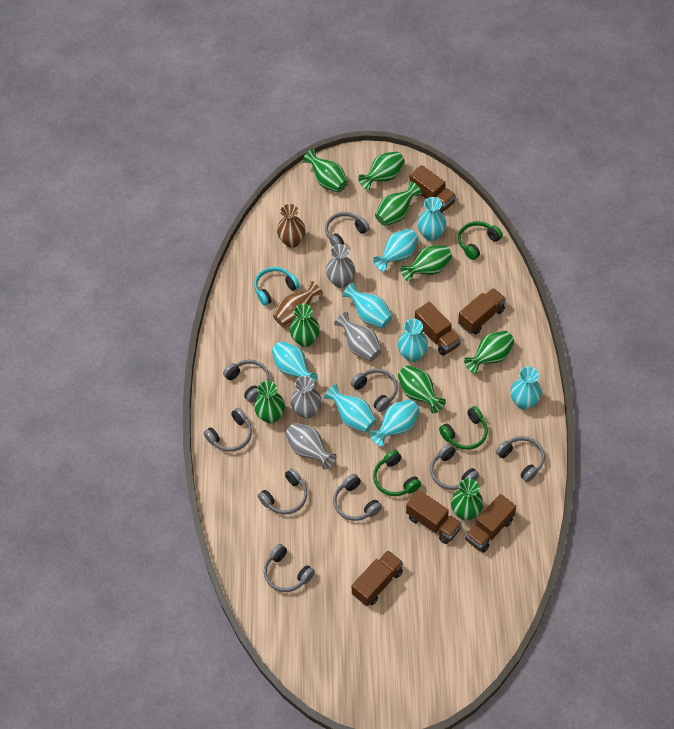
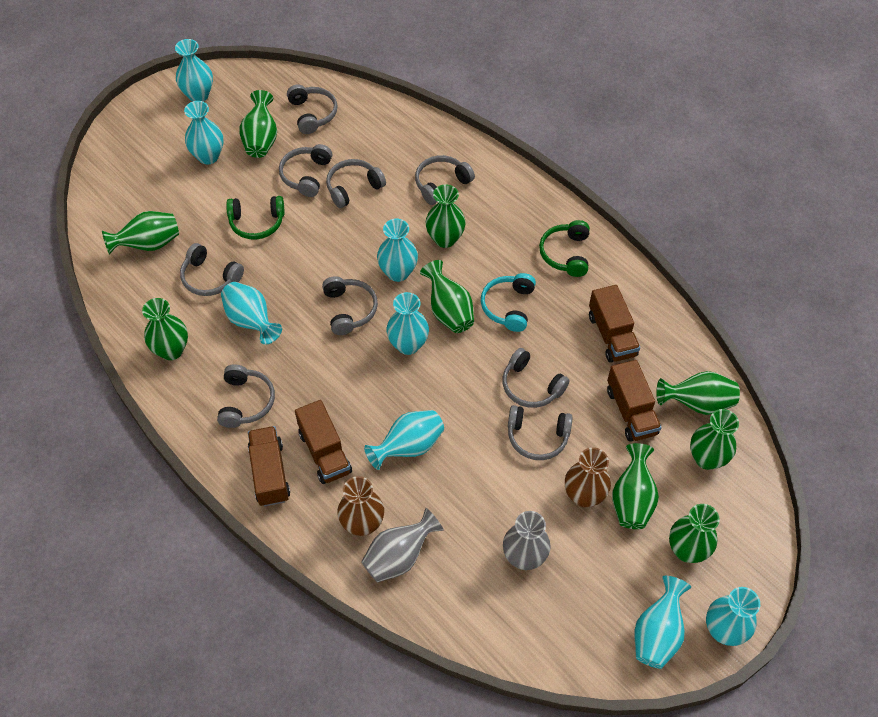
brown truck: 6 -> 4
green headphones: 3 -> 2
grey vase: 4 -> 2

